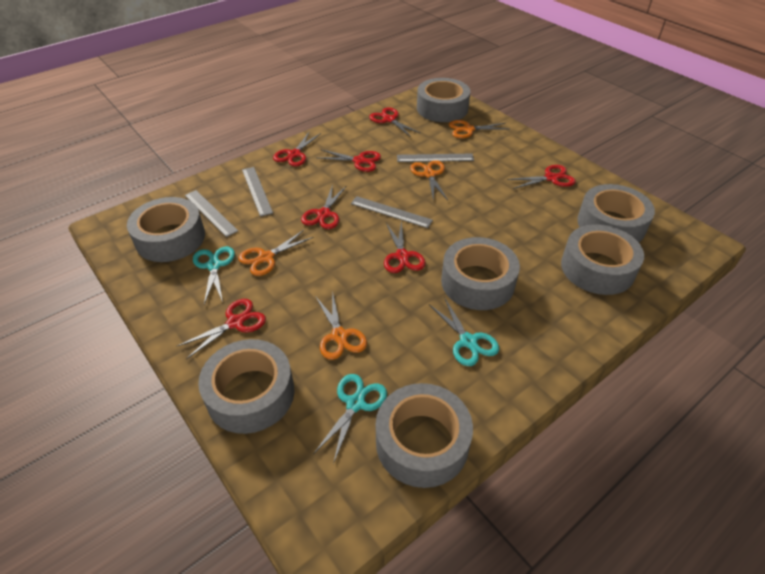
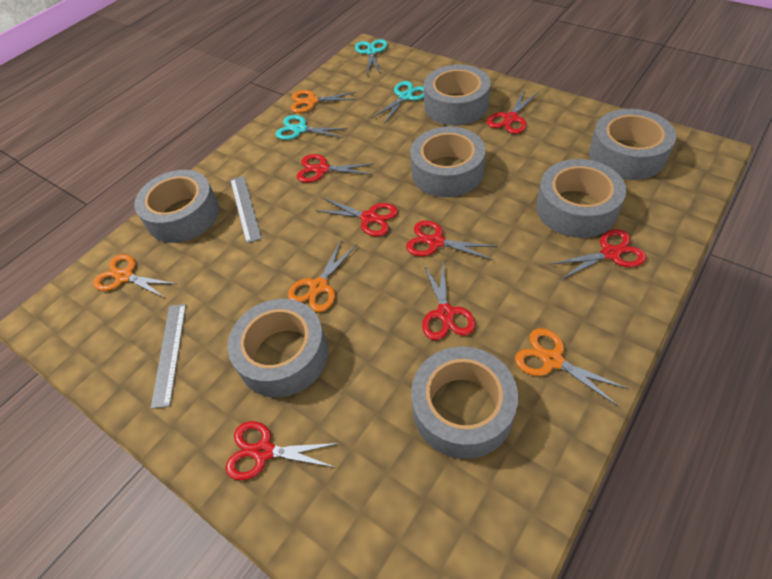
grey ruler: 4 -> 2

